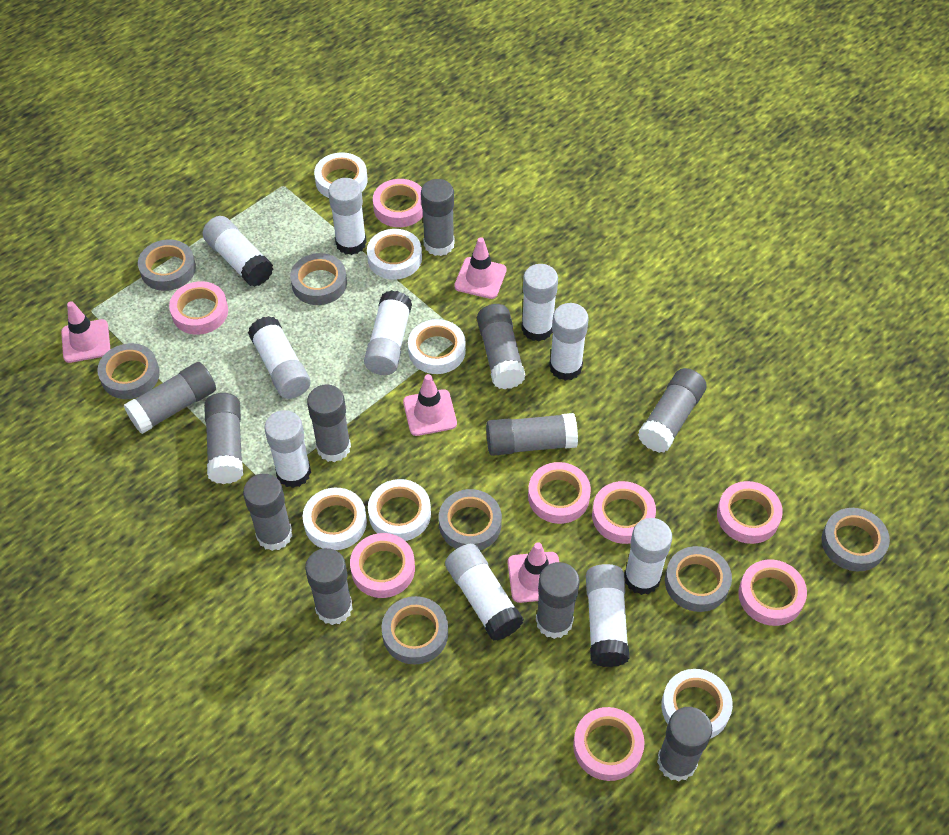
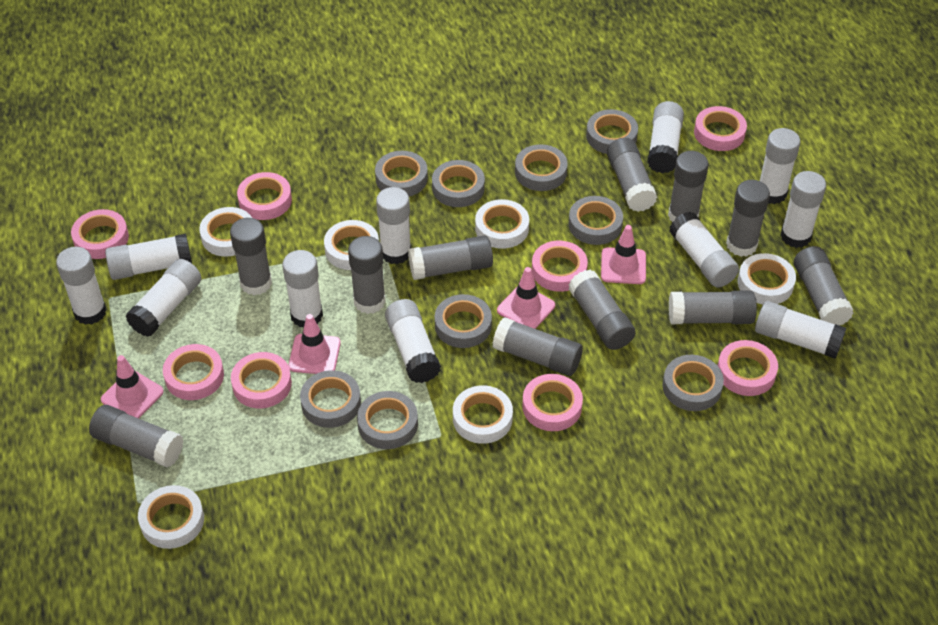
grey tape: 7 -> 9
white glue stick: 10 -> 11

